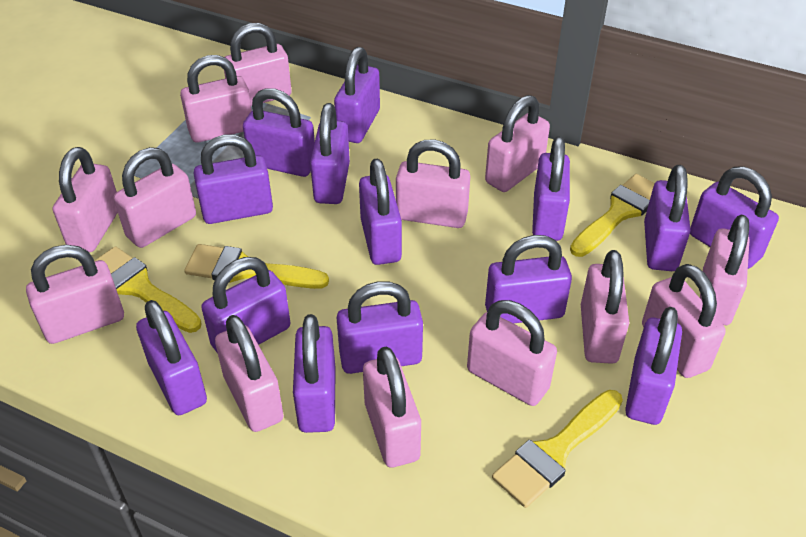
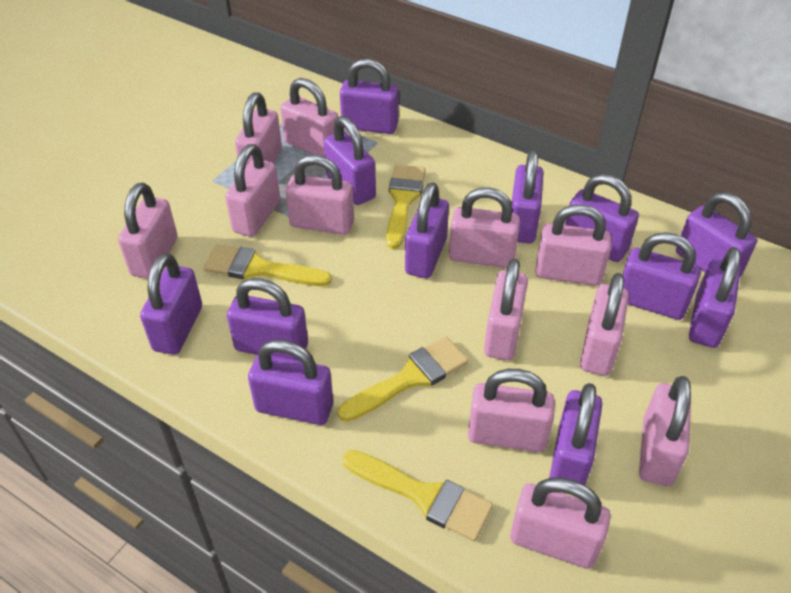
pink padlock: 13 -> 12
purple padlock: 14 -> 12

